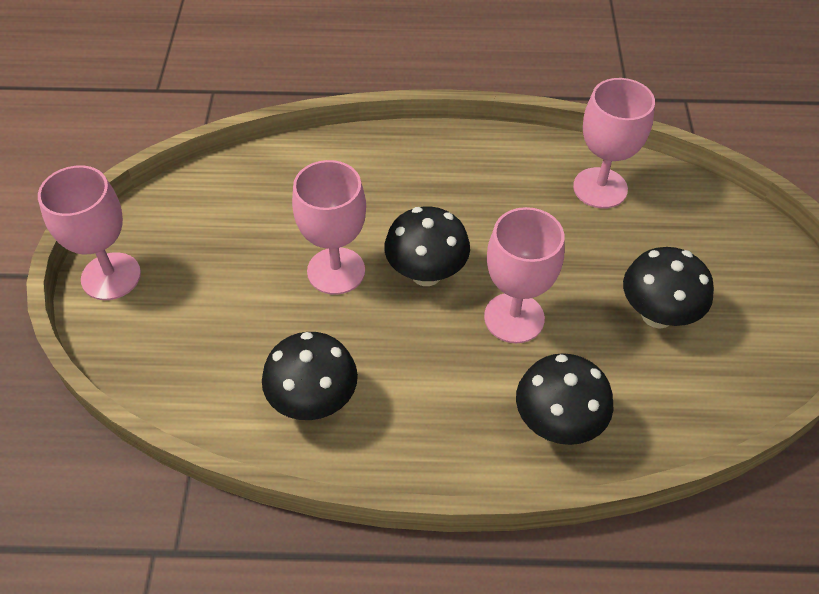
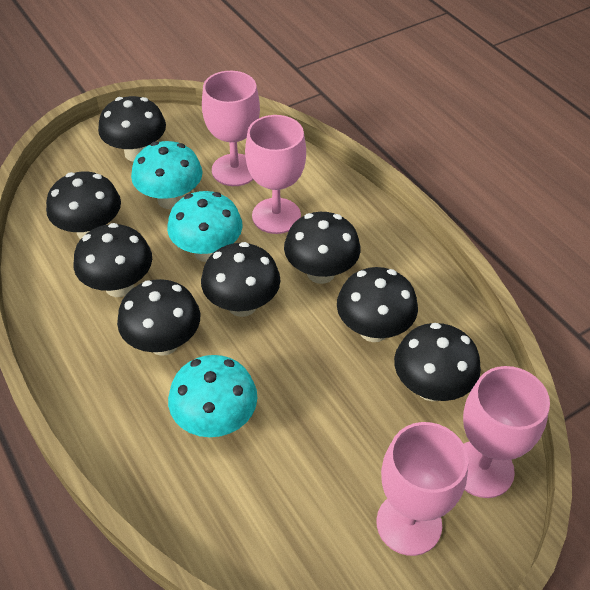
black mushroom: 4 -> 8
turquoise mushroom: 0 -> 3

